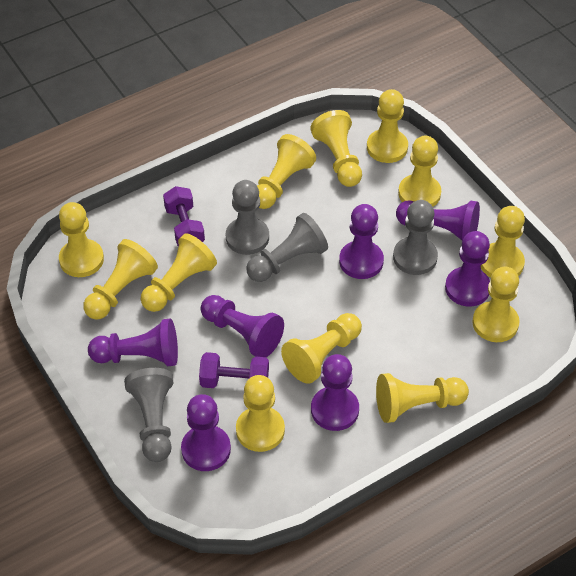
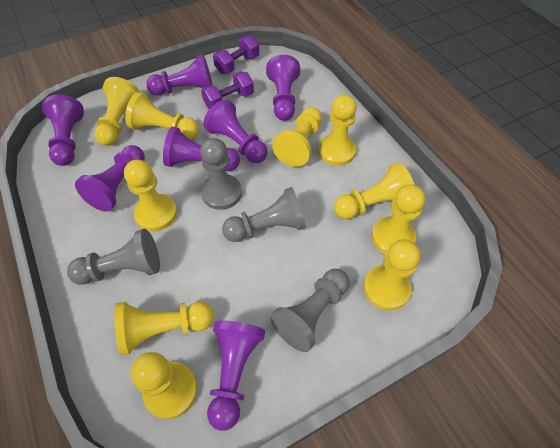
yellow pawn: 12 -> 10

